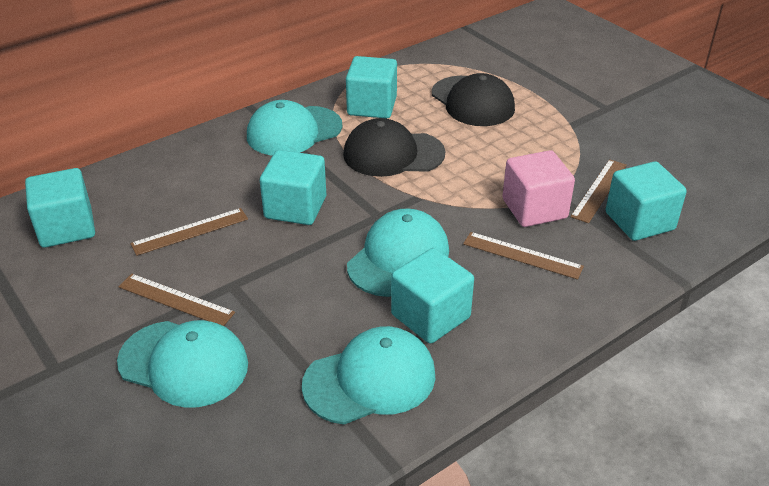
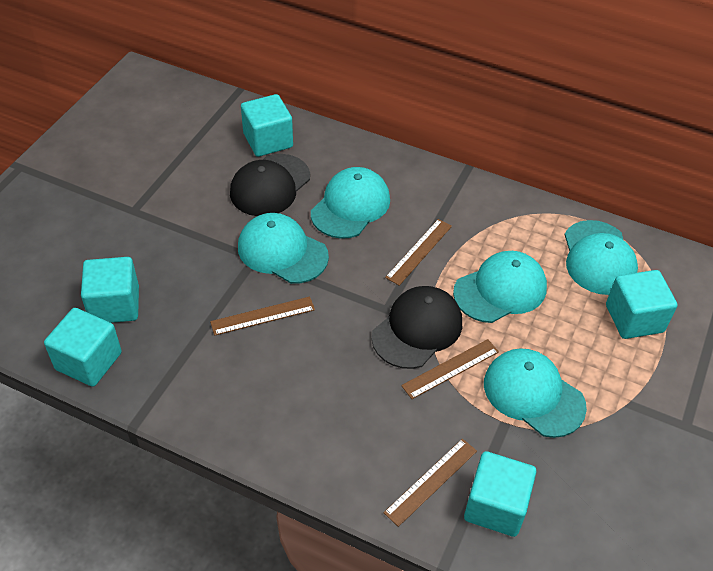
pink cube: 1 -> 0
turquoise cap: 4 -> 5

